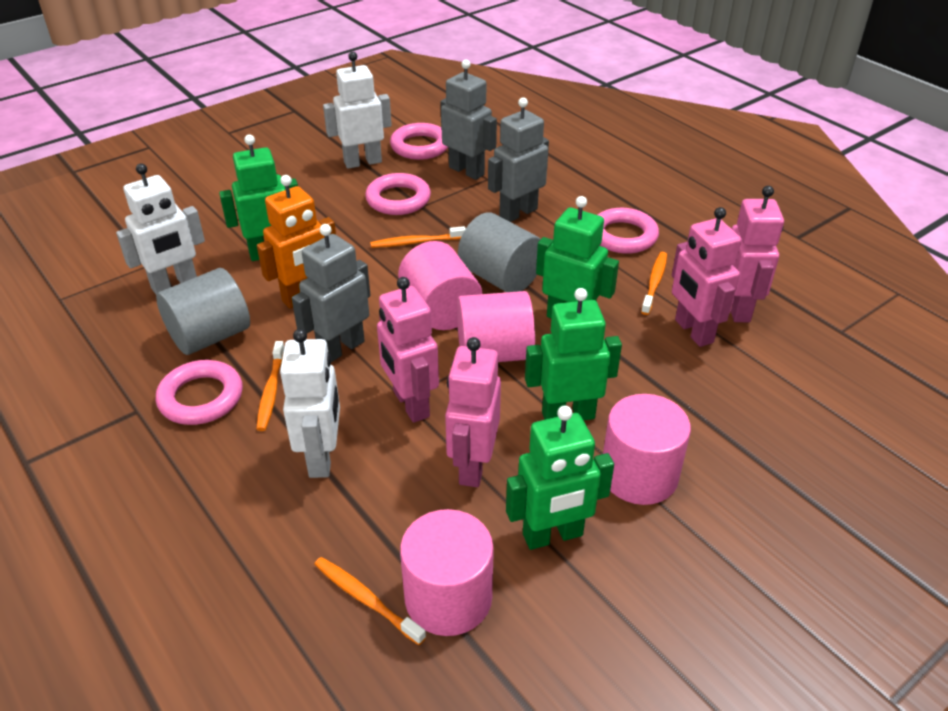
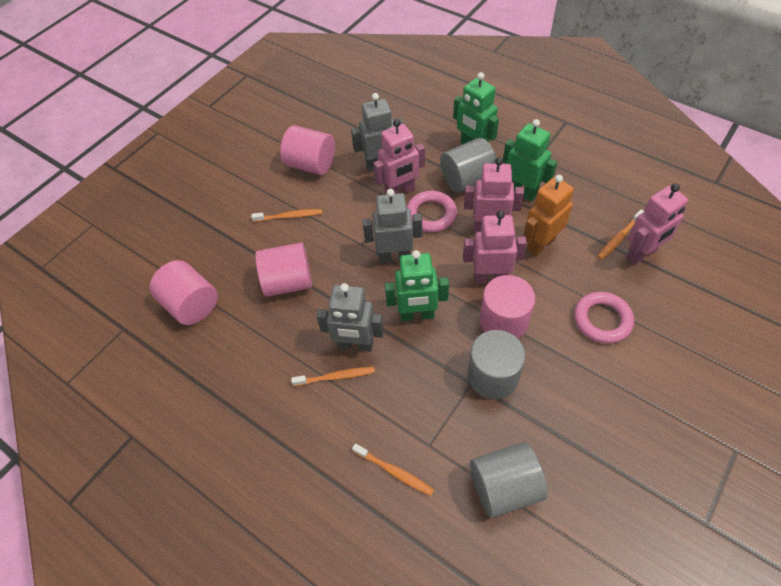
green robot: 4 -> 3
grey cylinder: 2 -> 3
pink ring: 4 -> 2
white robot: 3 -> 0

